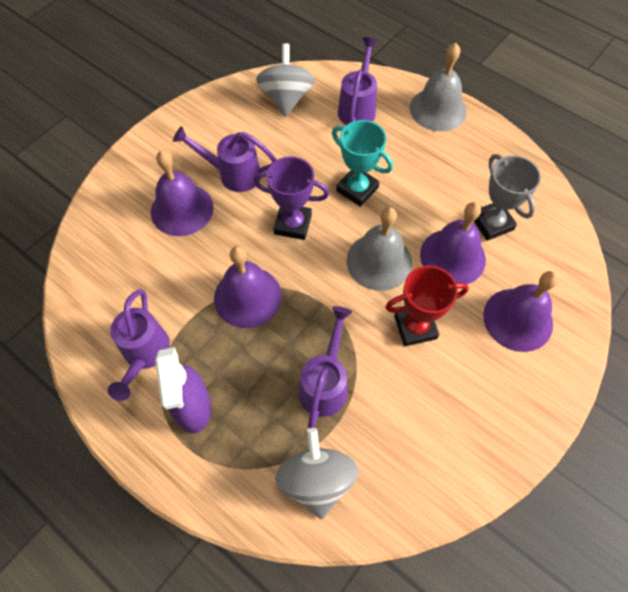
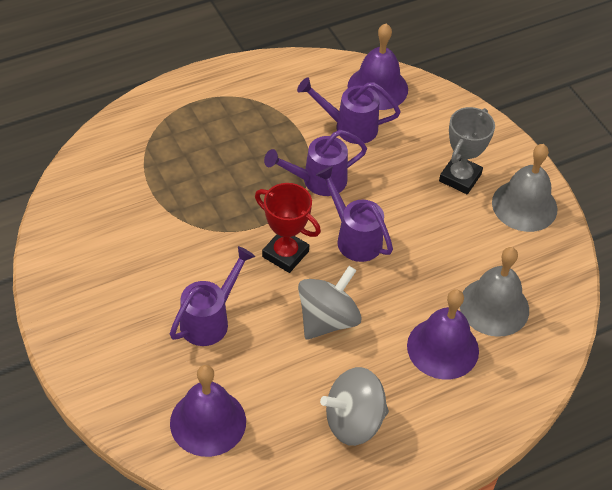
purple bell: 4 -> 3
purple spray bottle: 1 -> 0
purple trophy: 1 -> 0
turquoise trophy: 1 -> 0

